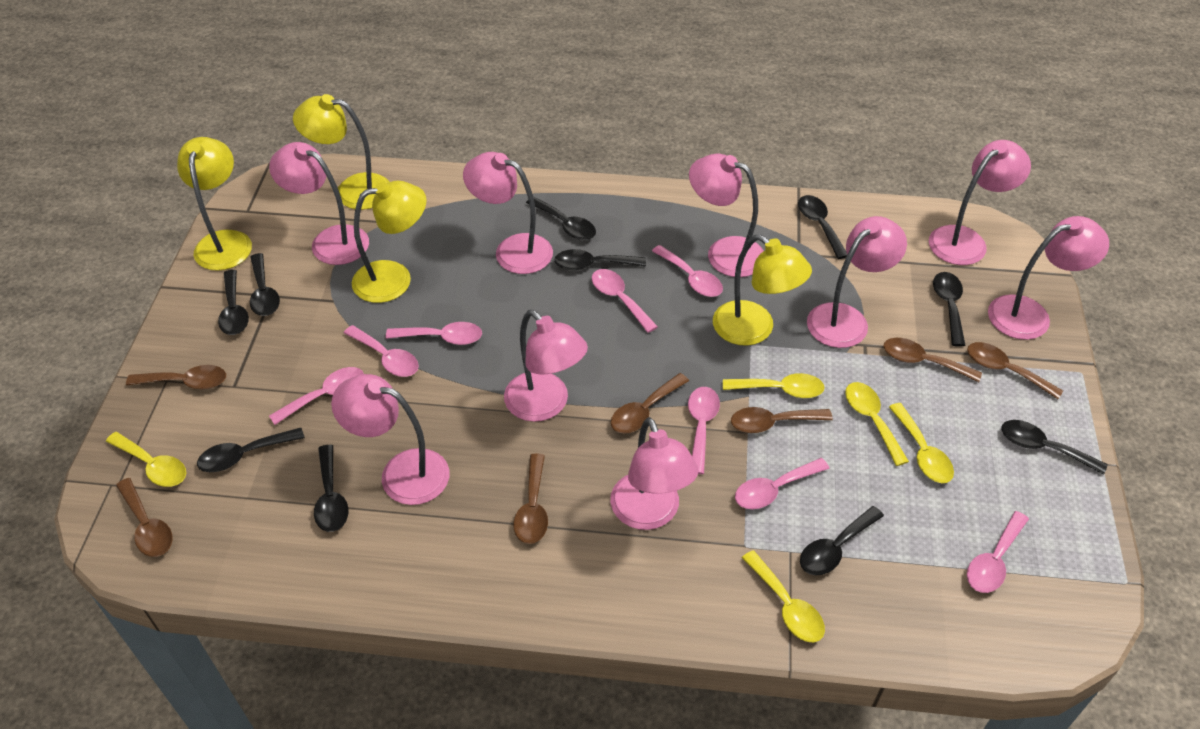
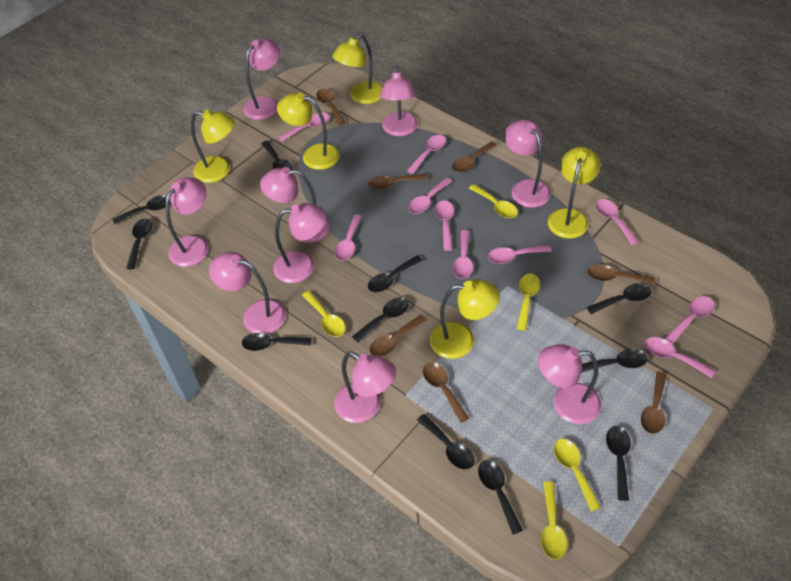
black spoon: 10 -> 11
pink spoon: 8 -> 10
yellow lamp: 4 -> 5

